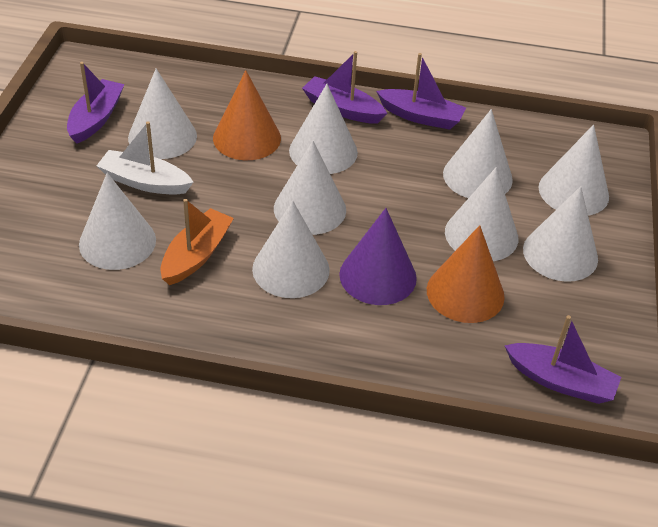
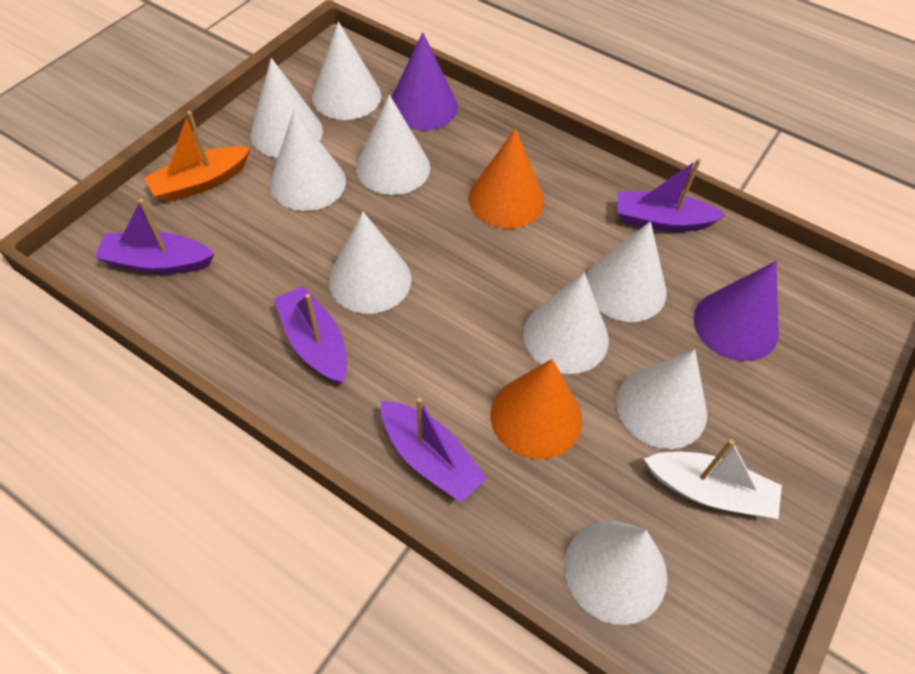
purple cone: 1 -> 2

